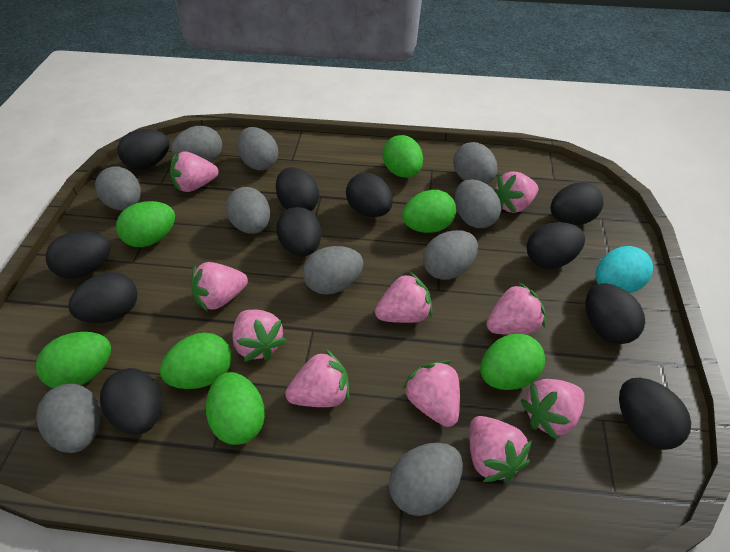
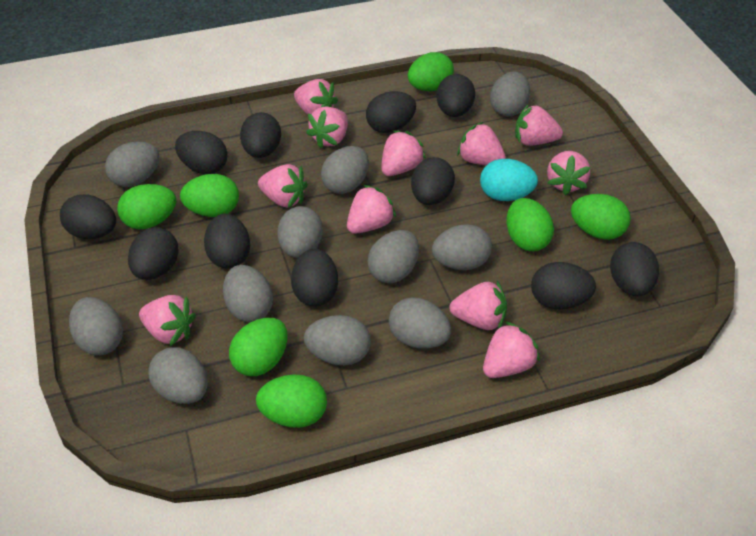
grey egg: 10 -> 11
pink strawberry: 10 -> 11

